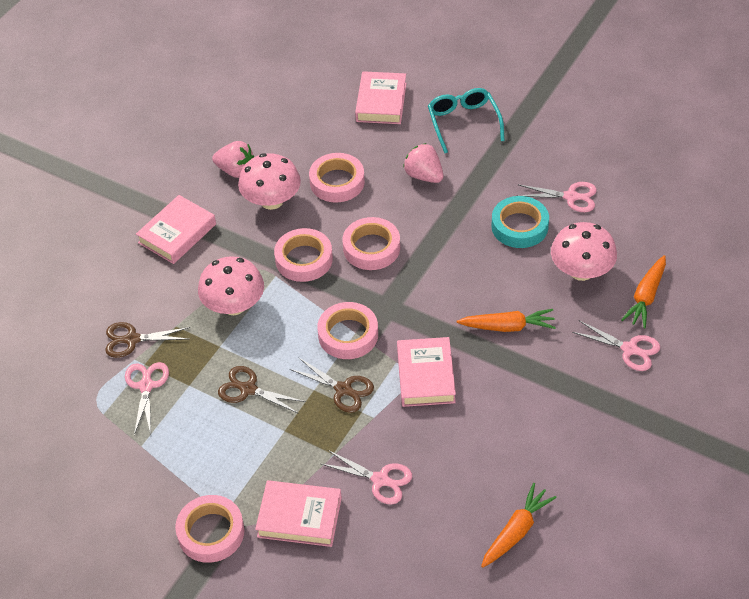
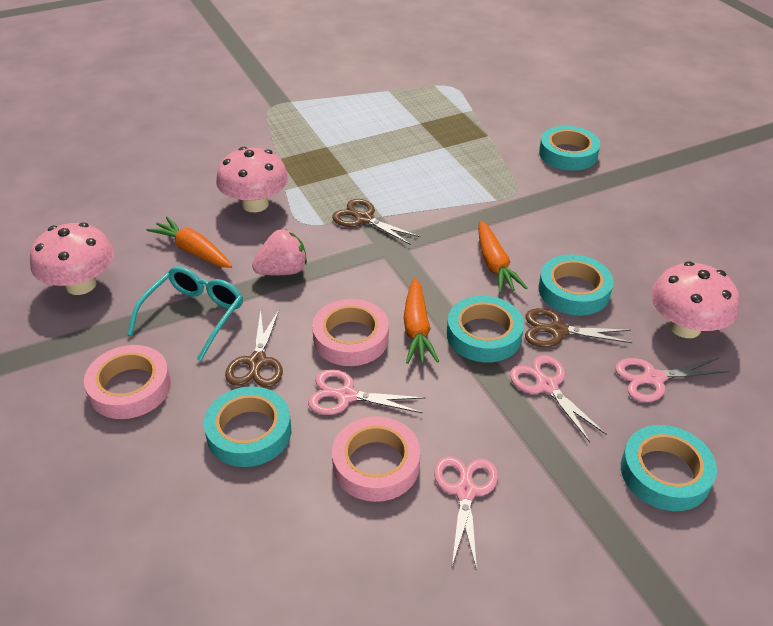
pink book: 4 -> 0
pink strawberry: 2 -> 1
pink tape: 5 -> 3
turquoise tape: 1 -> 5

